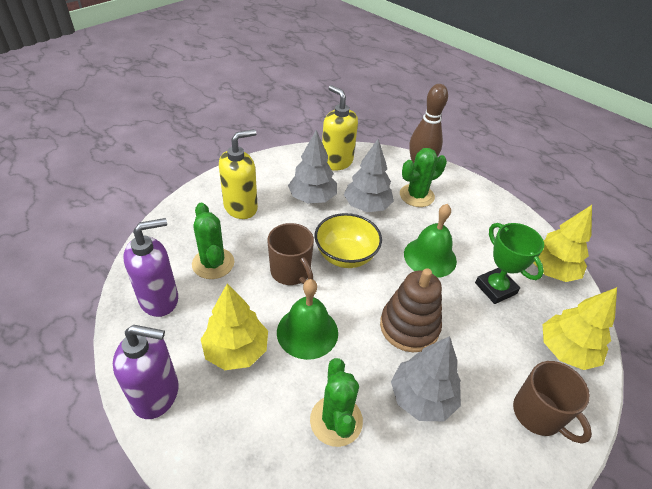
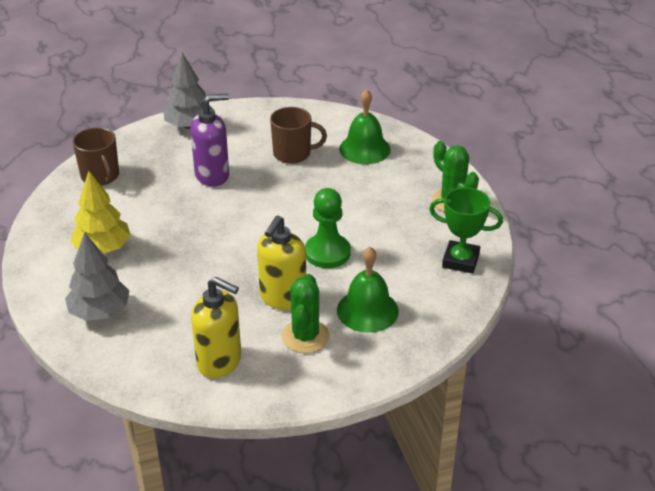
brown bowling pin: 1 -> 0
brown stacking toy: 1 -> 0
green cactus: 3 -> 2
green pawn: 0 -> 1
grey tree: 3 -> 2
purple soap dispenser: 2 -> 1
yellow bowl: 1 -> 0
yellow tree: 3 -> 1

